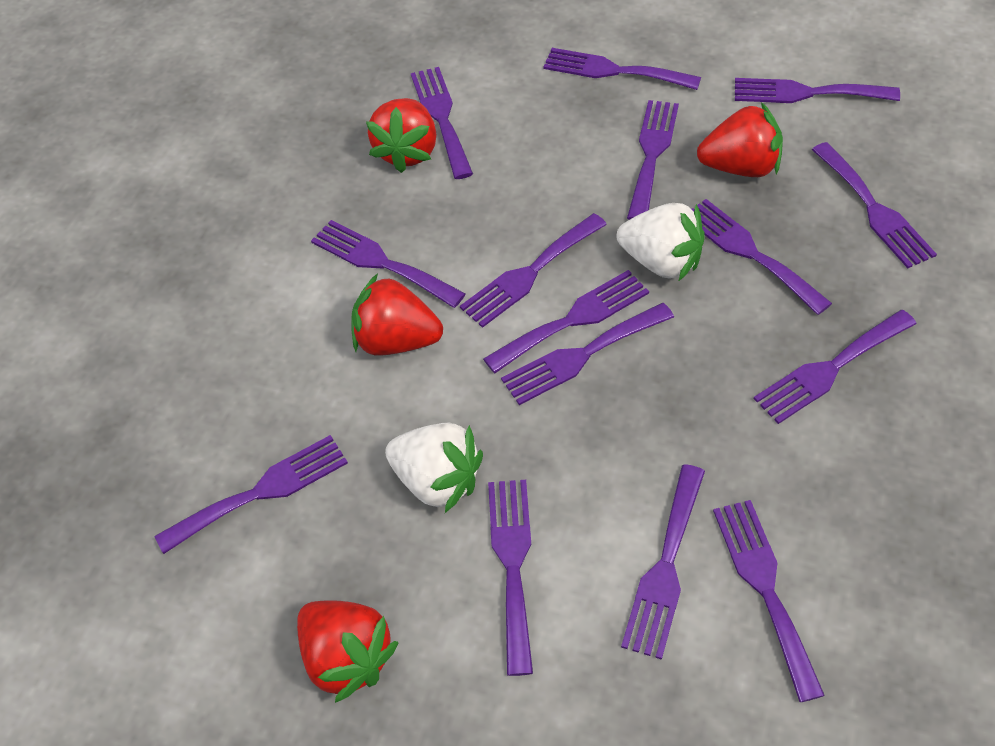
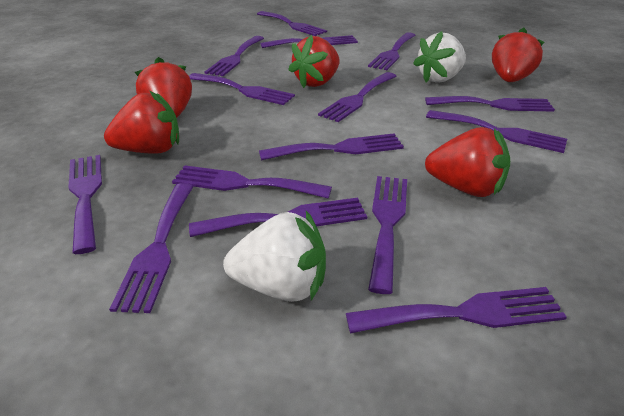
red strawberry: 4 -> 5

